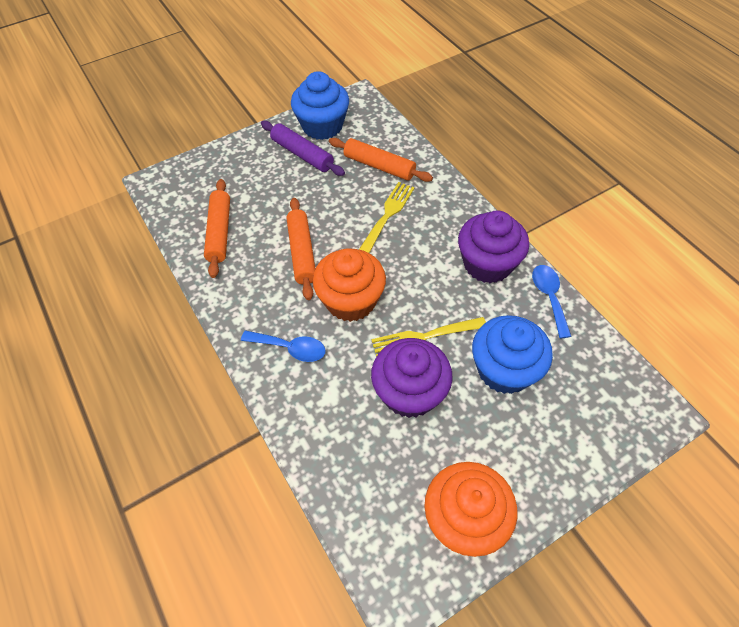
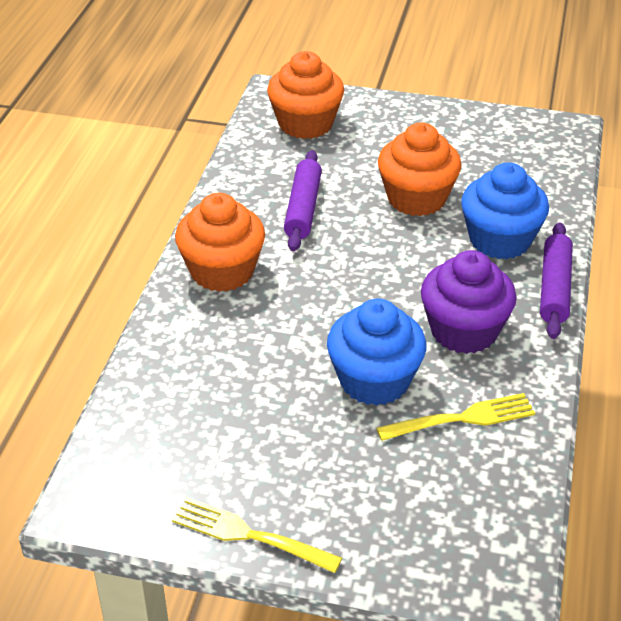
blue spoon: 2 -> 0
orange cupcake: 2 -> 3
orange rolling pin: 3 -> 0
purple cupcake: 2 -> 1
purple rolling pin: 1 -> 2

